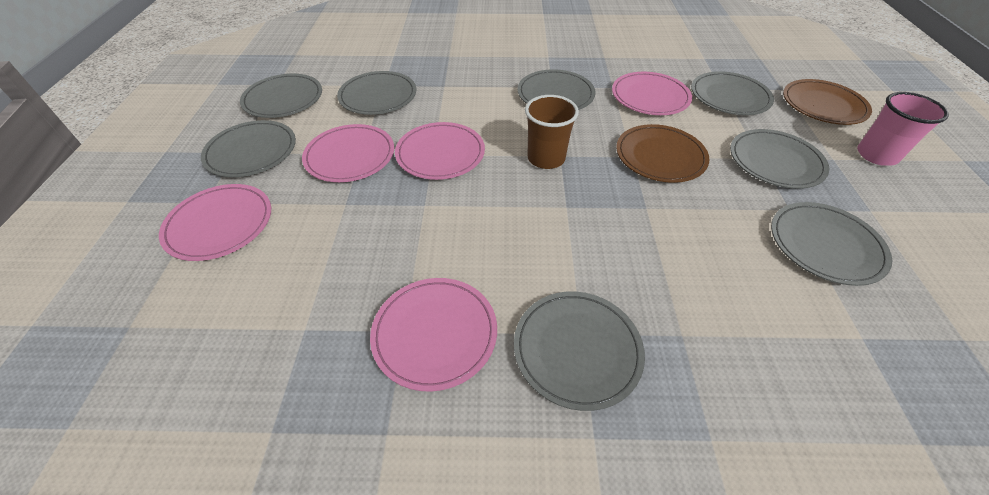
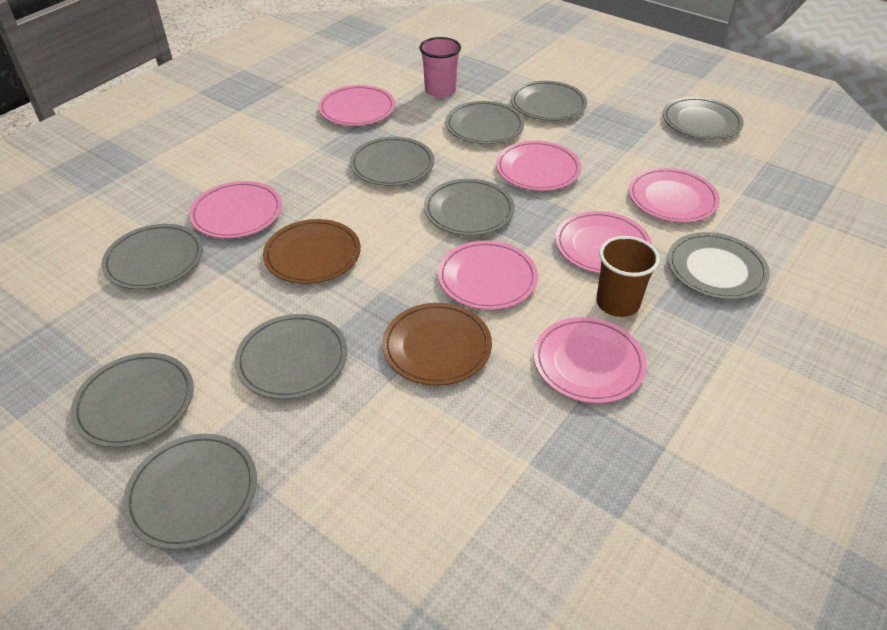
grey plate: 8 -> 10
pink plate: 5 -> 7

